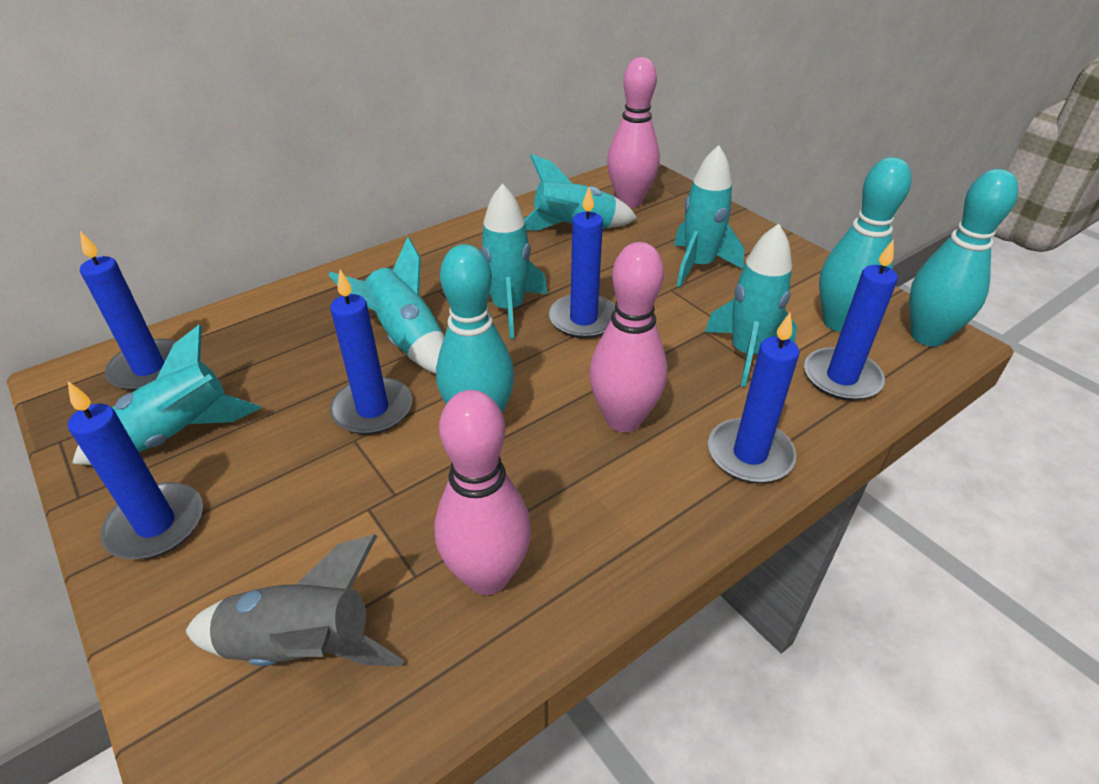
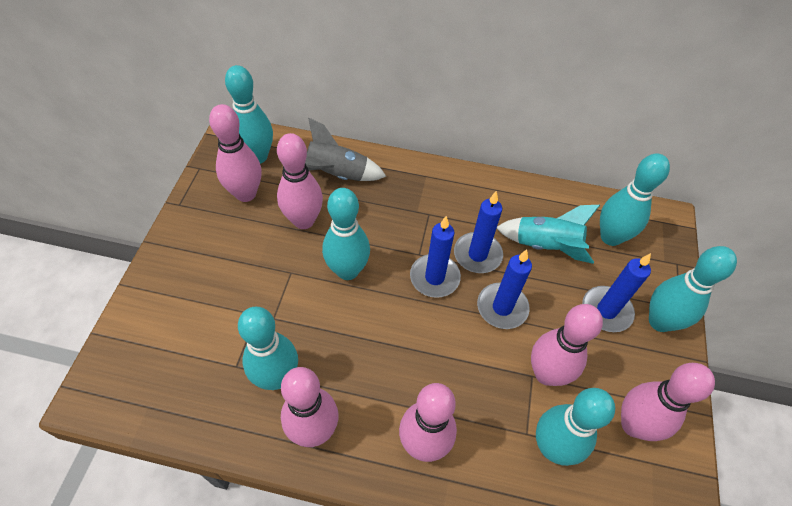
blue candle: 6 -> 4
pink bowling pin: 3 -> 6
turquoise bowling pin: 3 -> 6
turquoise rocket: 6 -> 1

